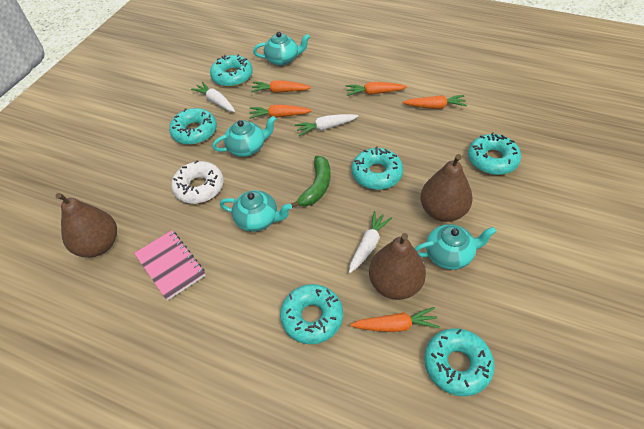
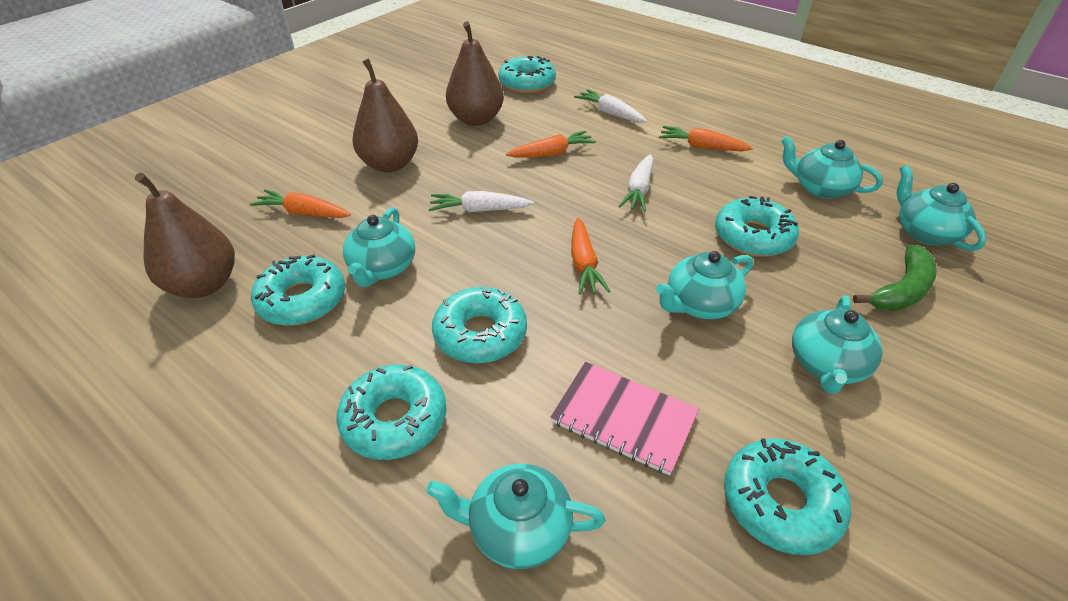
orange carrot: 5 -> 4
turquoise teapot: 4 -> 6
white donut: 1 -> 0

